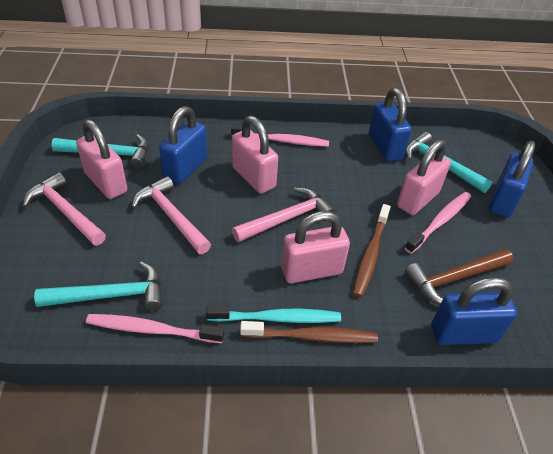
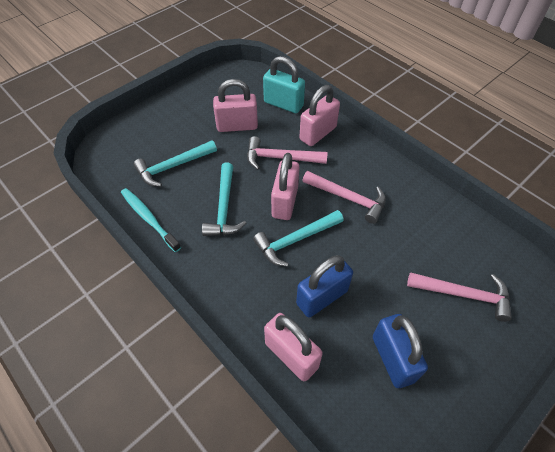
blue padlock: 4 -> 2
brown hammer: 1 -> 0
brown toothbrush: 2 -> 0
pink toothbrush: 3 -> 0
turquoise padlock: 0 -> 1

